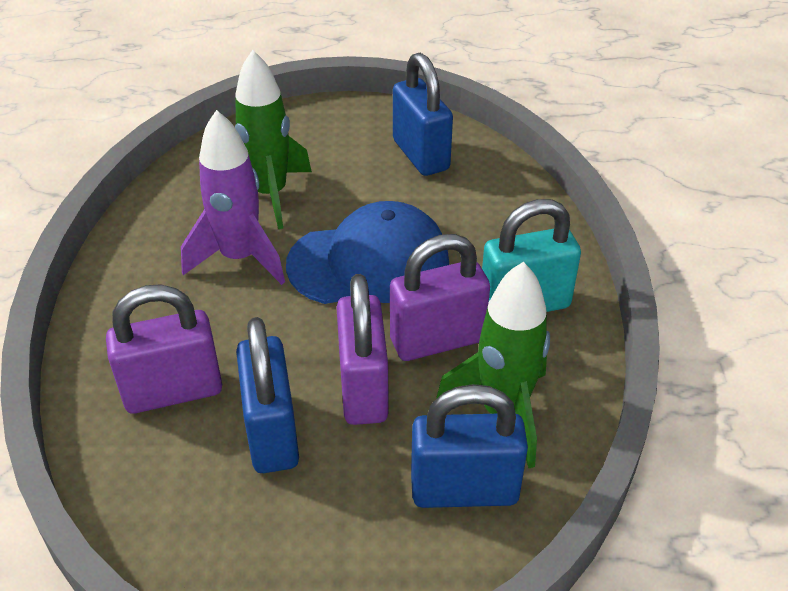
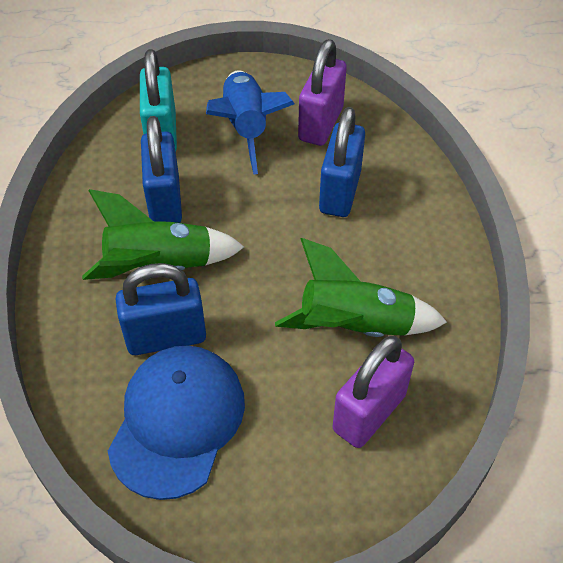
blue rocket: 0 -> 1
purple padlock: 3 -> 2
purple rocket: 1 -> 0

